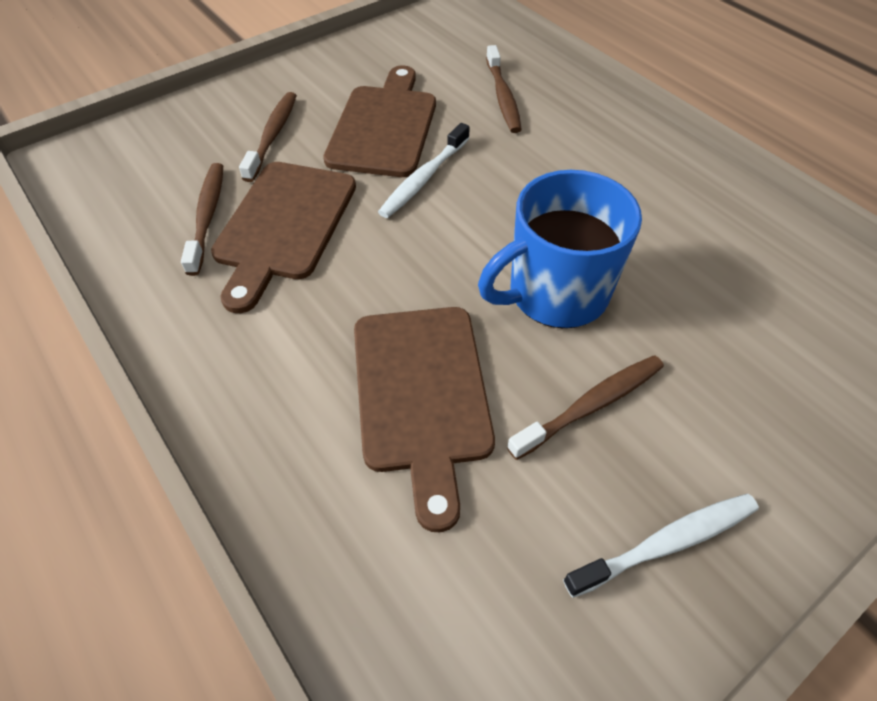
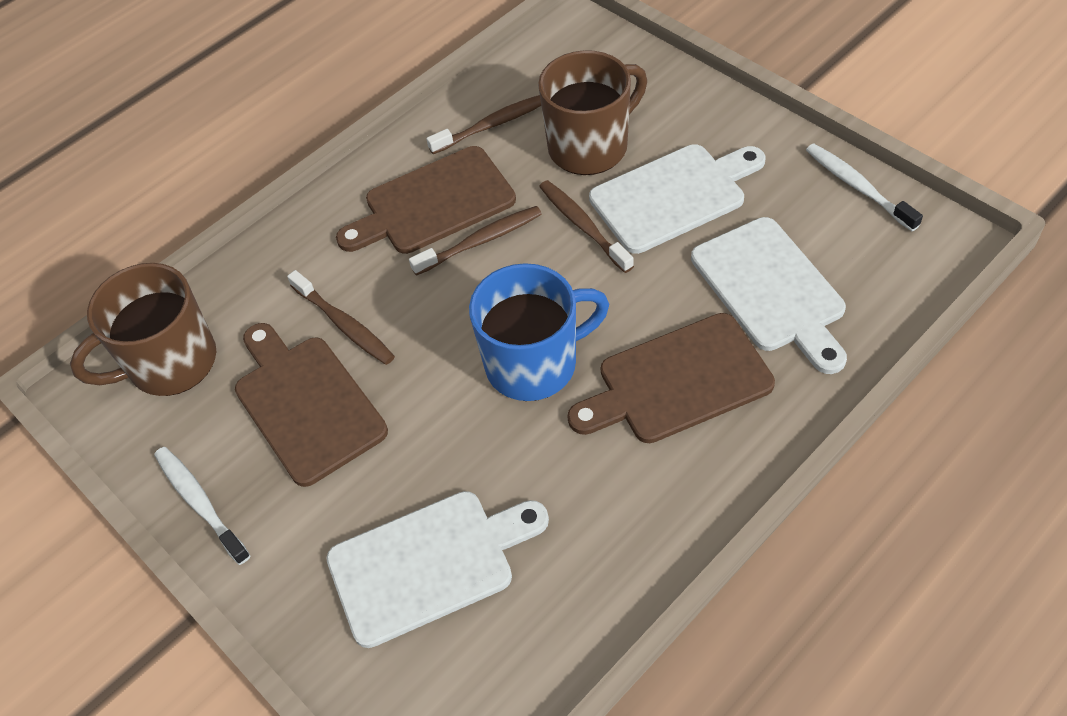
brown mug: 0 -> 2
white cutting board: 0 -> 3

